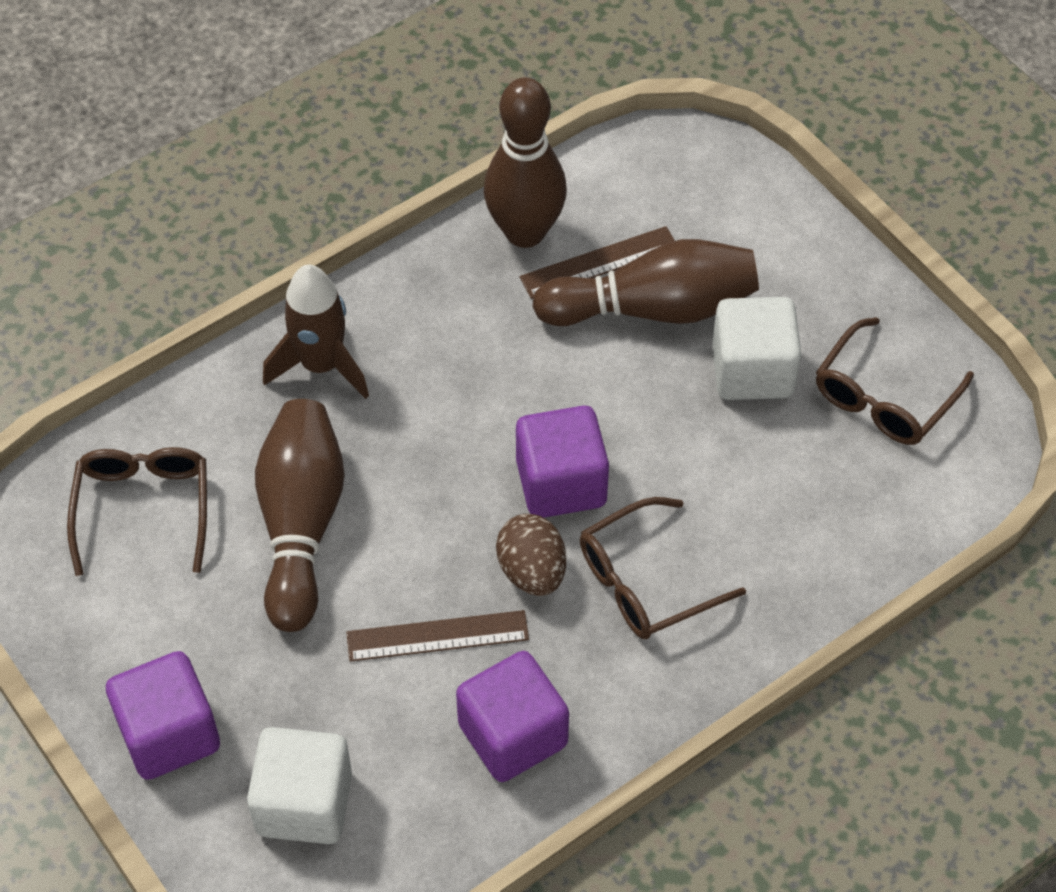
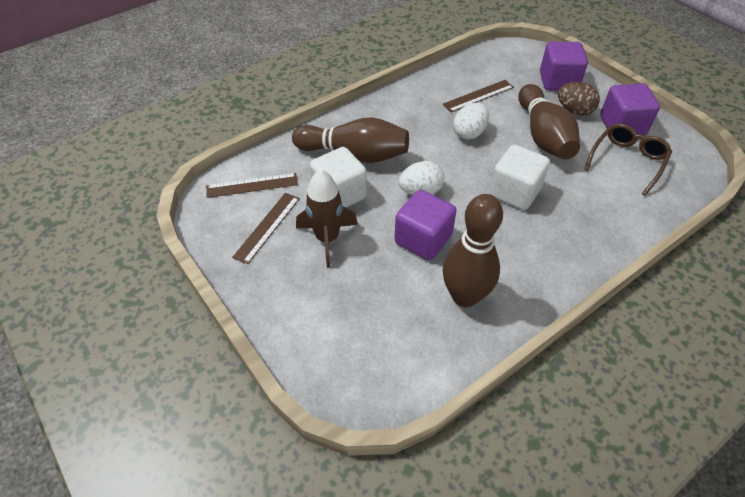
brown glasses: 3 -> 1
brown ruler: 2 -> 3
white egg: 0 -> 2

